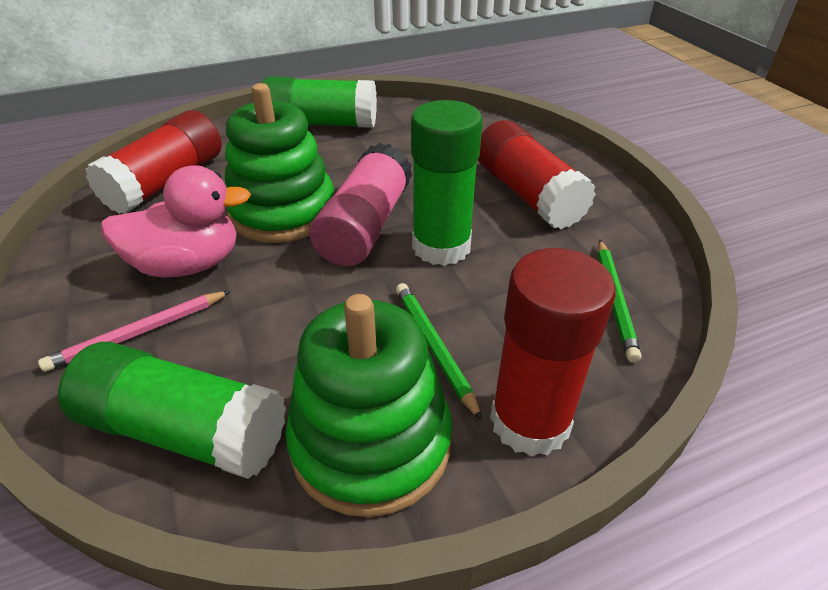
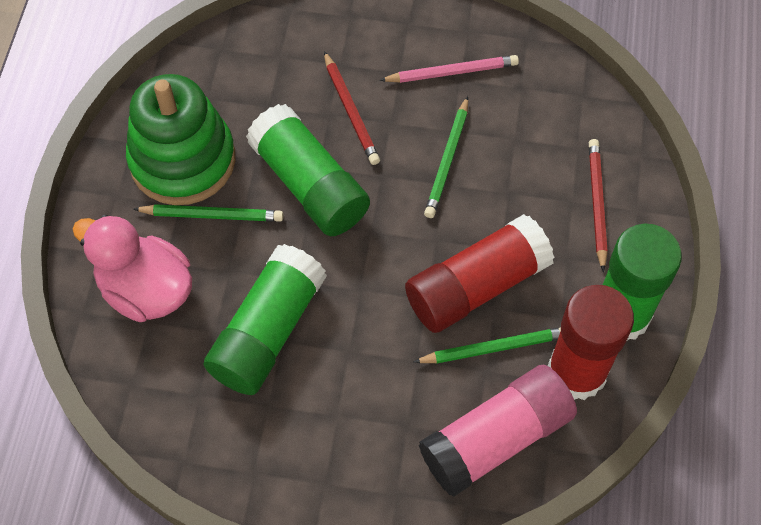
green pencil: 2 -> 3
green stacking toy: 2 -> 1
red glue stick: 3 -> 2
red pencil: 0 -> 2

